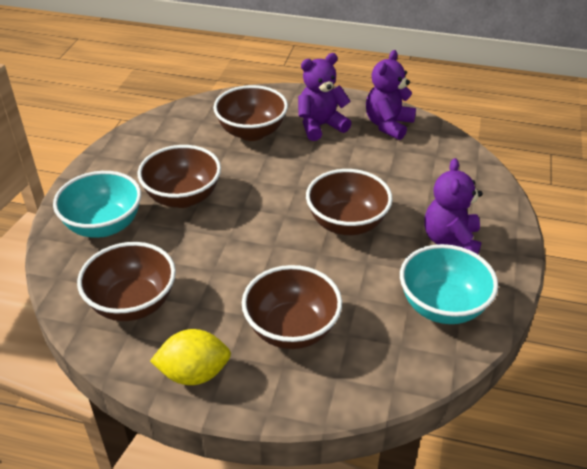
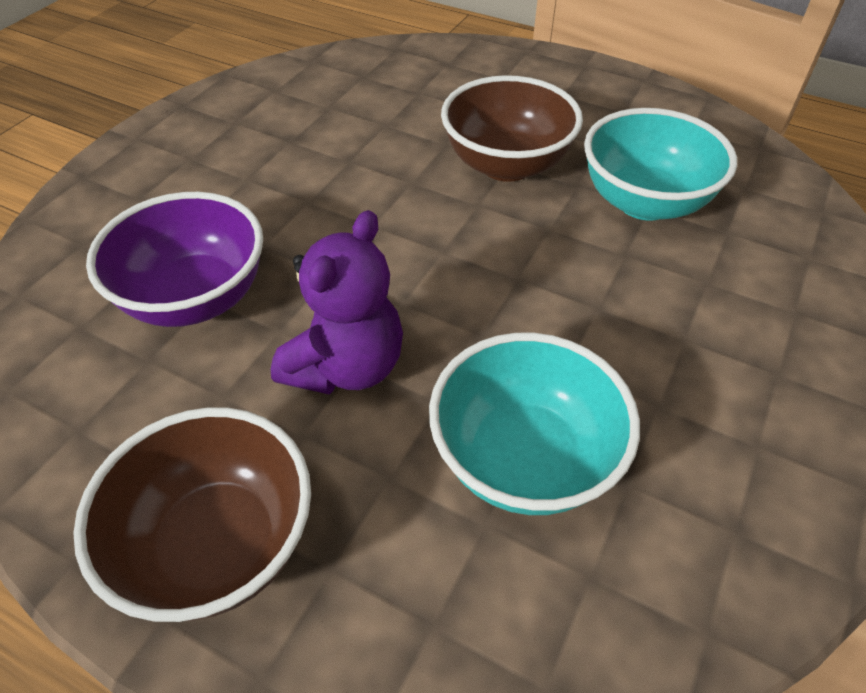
brown bowl: 5 -> 2
purple bowl: 0 -> 1
purple teddy bear: 3 -> 1
yellow lemon: 1 -> 0

